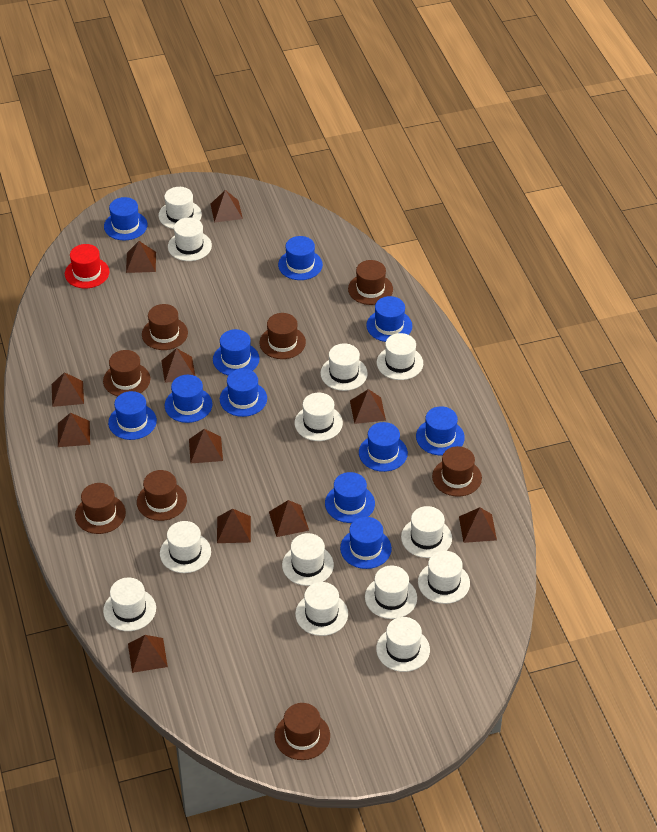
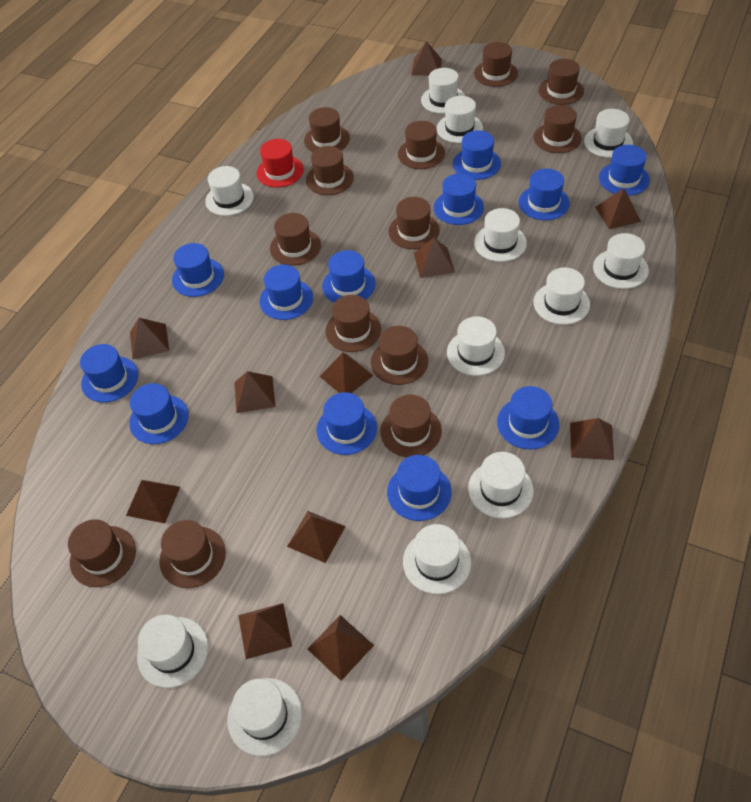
blue hat: 11 -> 12
brown hat: 8 -> 13
white hat: 13 -> 12

